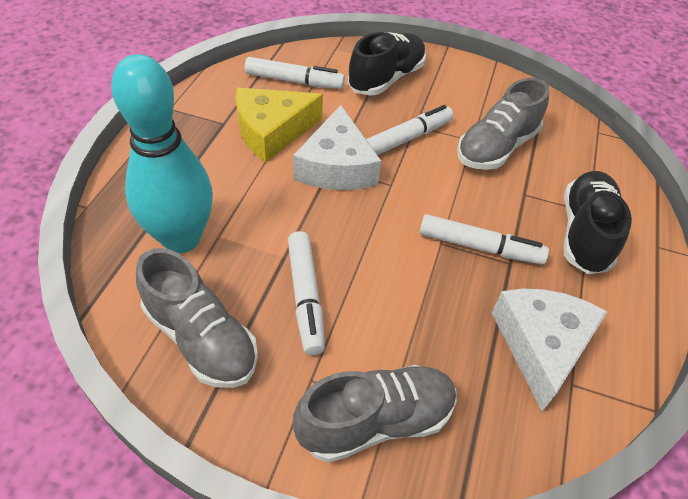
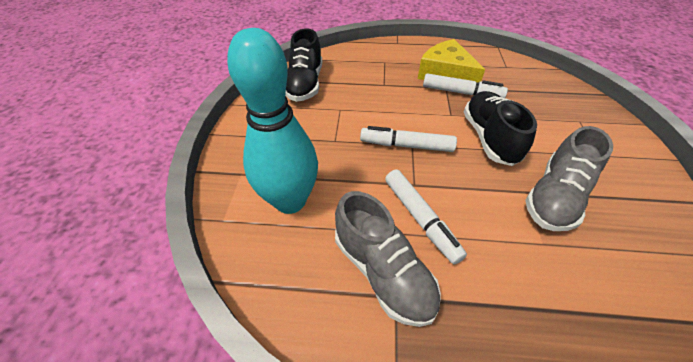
grey shoe: 3 -> 2
white cheese: 2 -> 0
white marker: 4 -> 3

